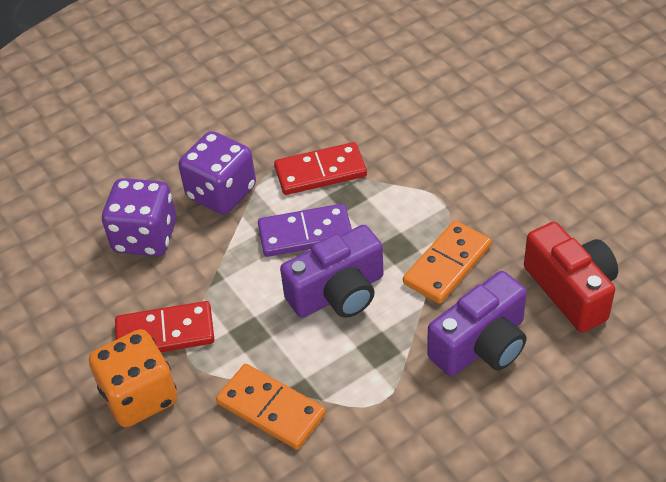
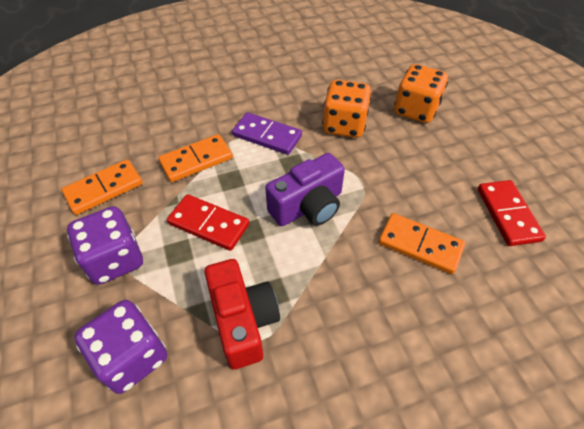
orange dice: 1 -> 2
orange domino: 2 -> 3
purple camera: 2 -> 1

